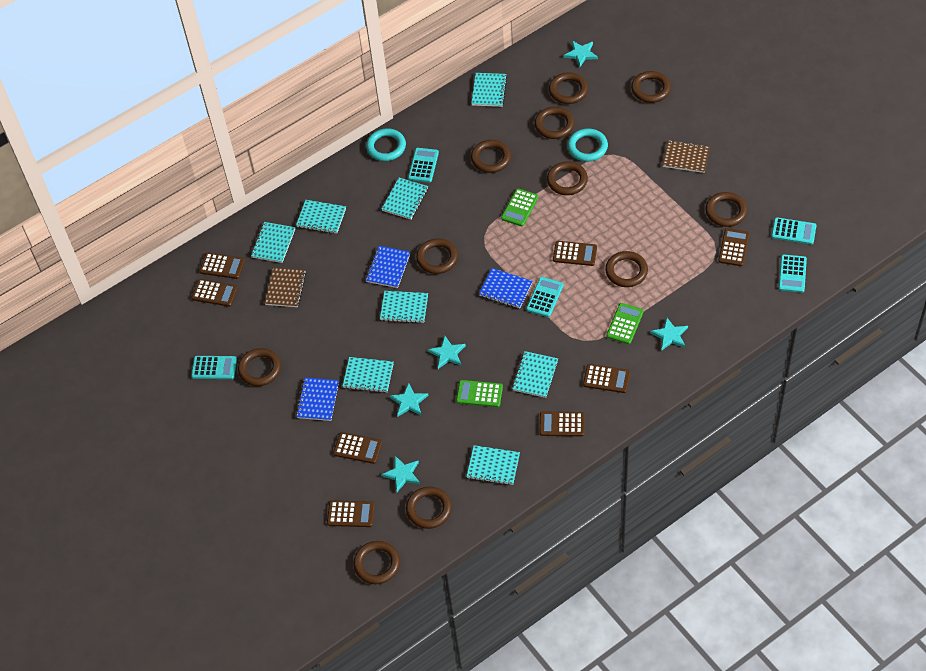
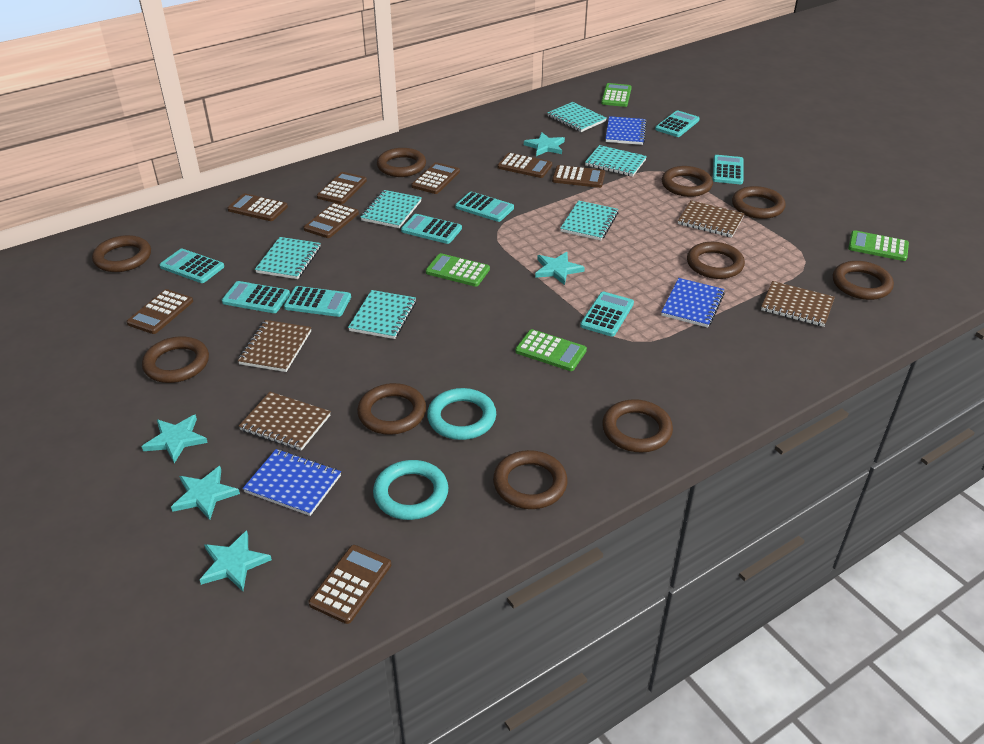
brown notebook: 2 -> 4
brown ring: 11 -> 10
green calculator: 3 -> 4
turquoise calculator: 5 -> 8
turquoise notebook: 8 -> 6

